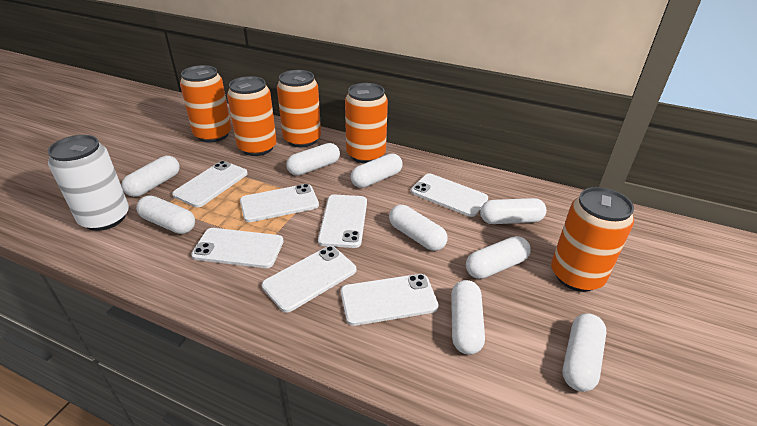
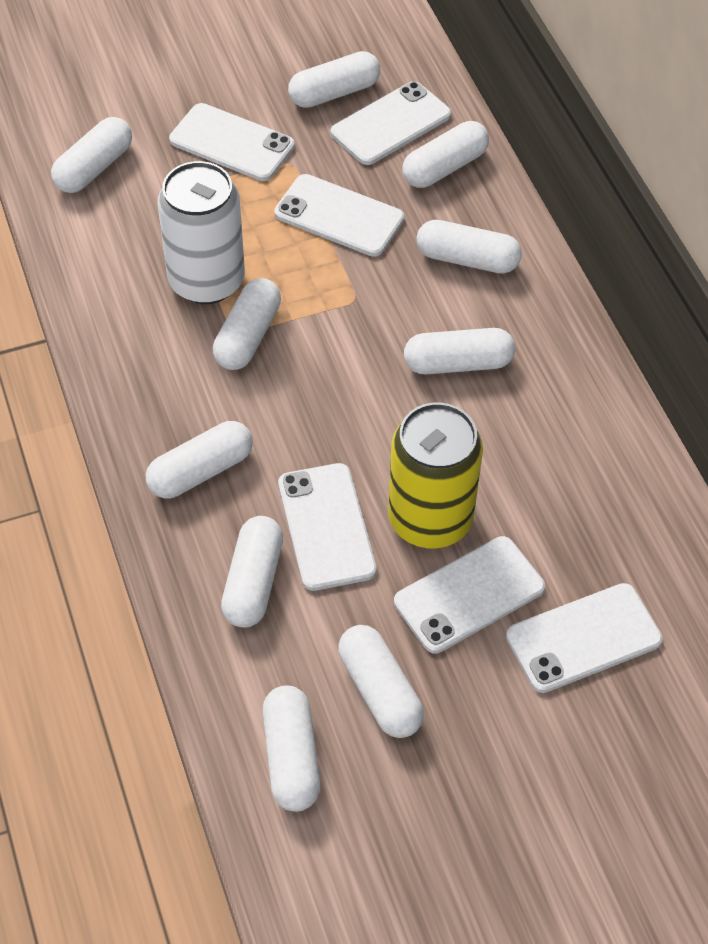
orange can: 5 -> 0
white capsule: 9 -> 10
white phone: 7 -> 6
yellow can: 0 -> 1

